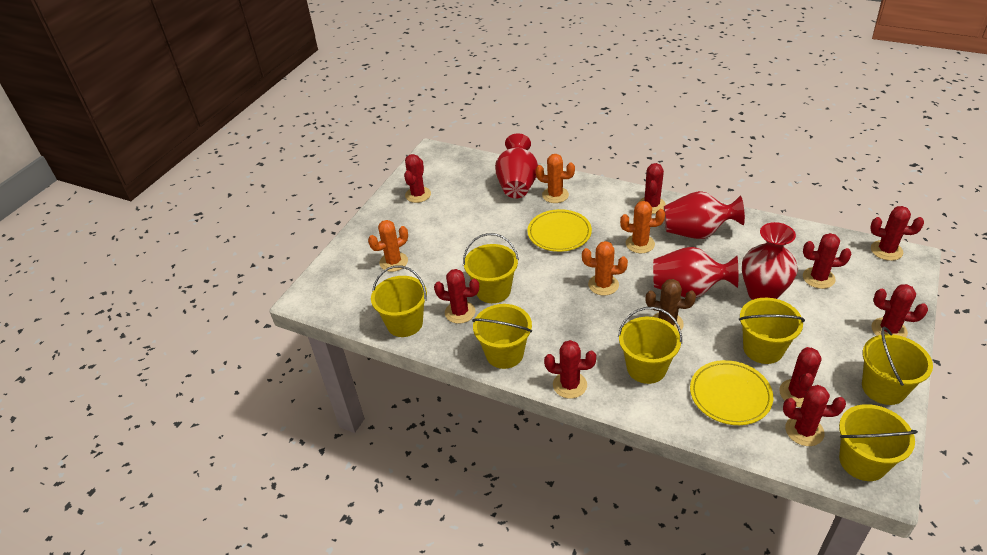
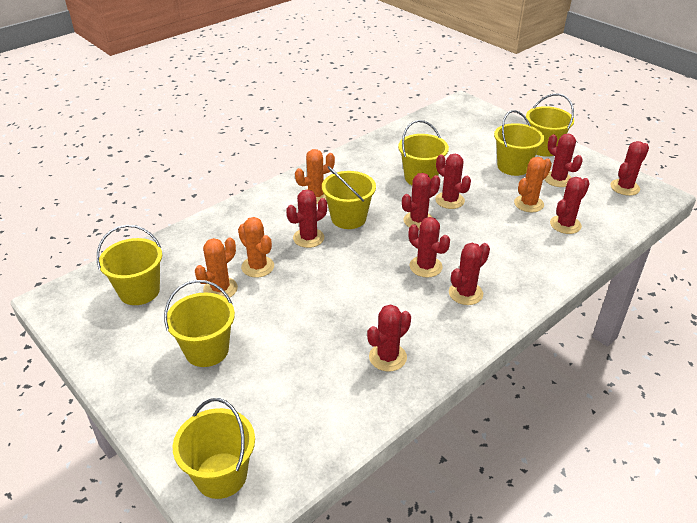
brown cactus: 1 -> 0
red vase: 4 -> 0
yellow plate: 2 -> 0

